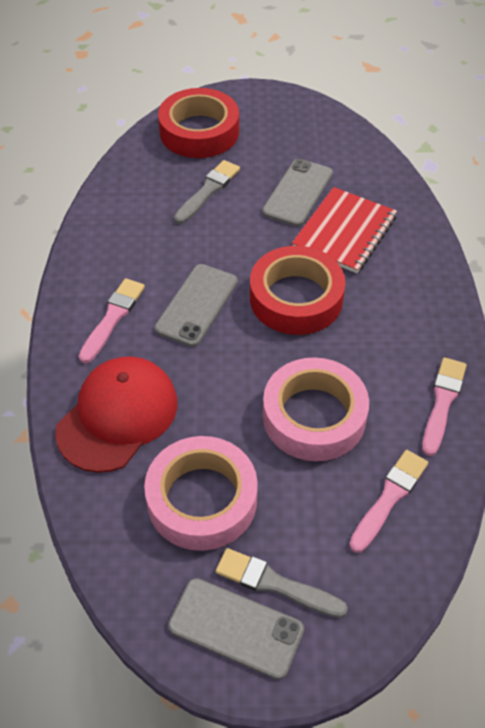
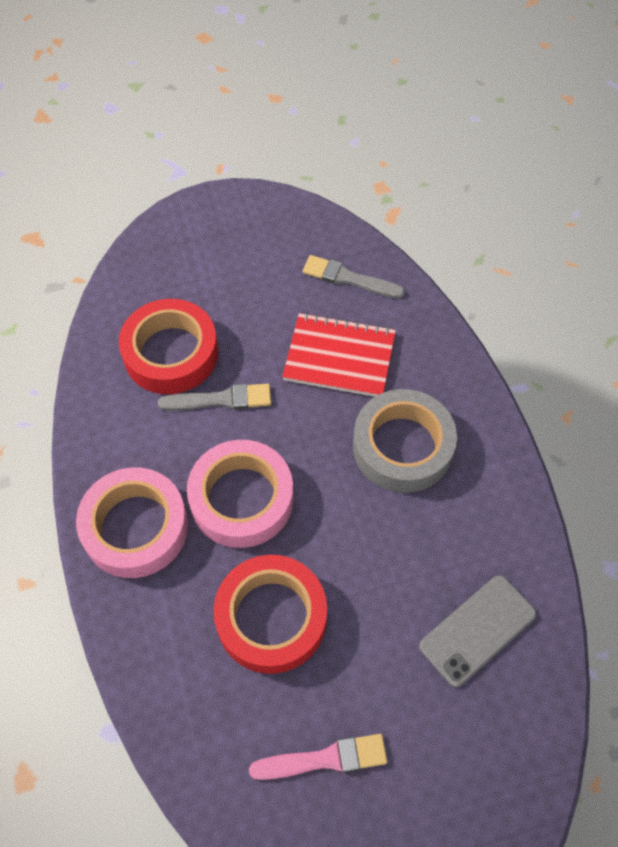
grey phone: 3 -> 1
grey tape: 0 -> 1
pink brush: 3 -> 1
red cap: 1 -> 0

